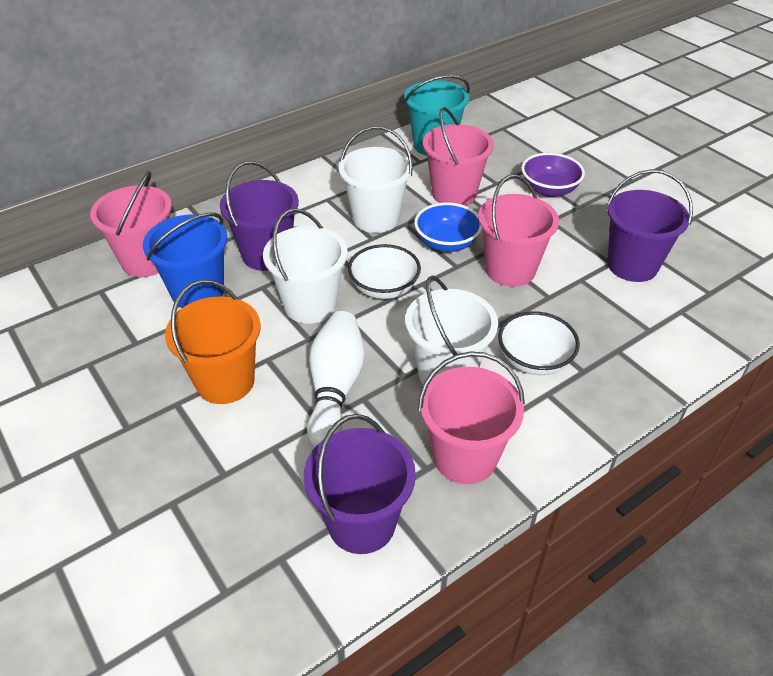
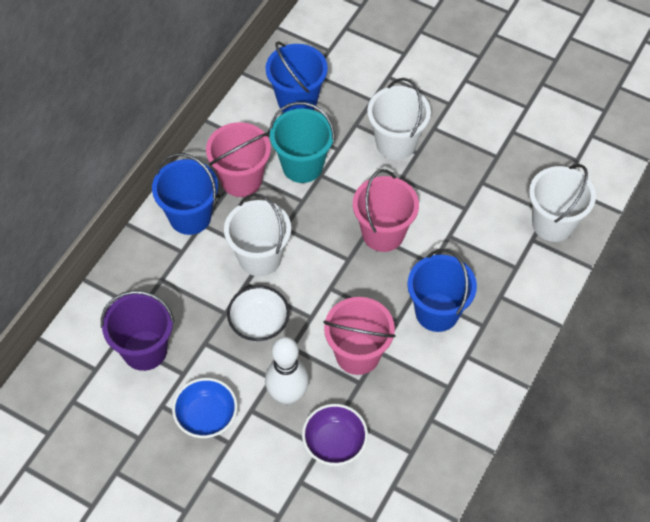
blue bucket: 1 -> 3
orange bucket: 1 -> 0
pink bucket: 4 -> 3
purple bucket: 3 -> 1
white bowl: 2 -> 1

